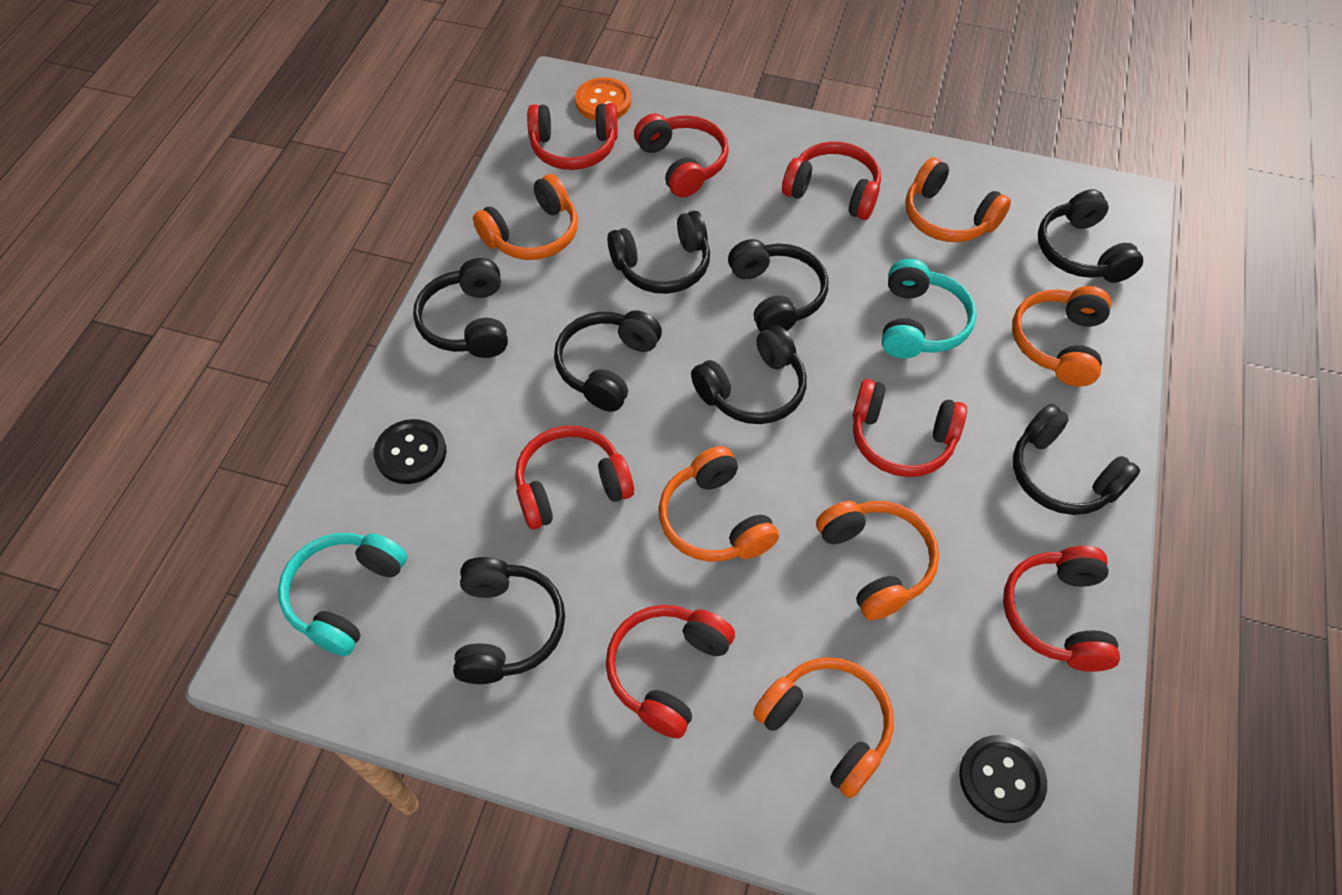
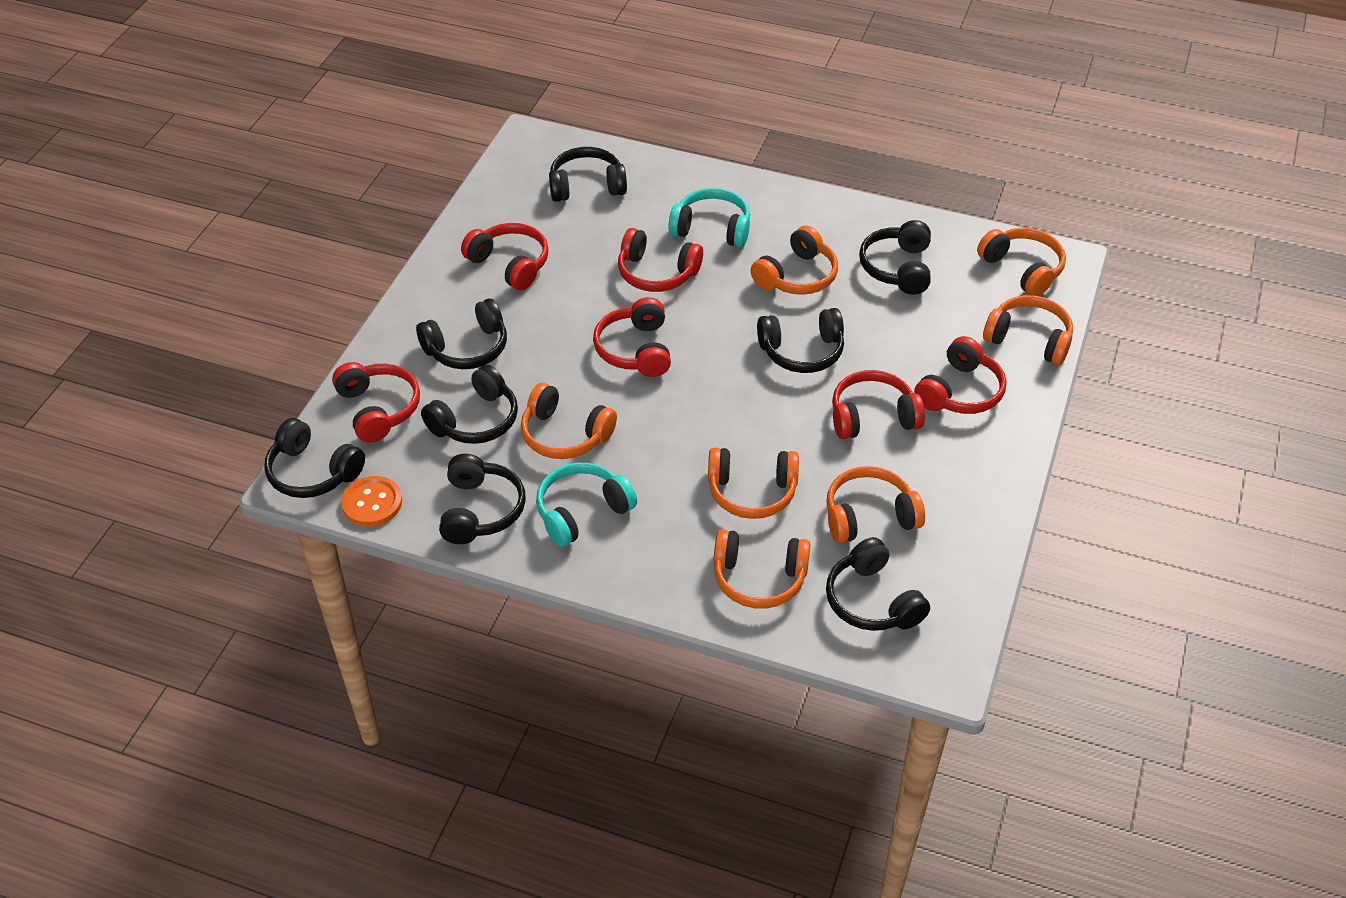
black button: 2 -> 0
orange headphones: 6 -> 7
red headphones: 7 -> 6

